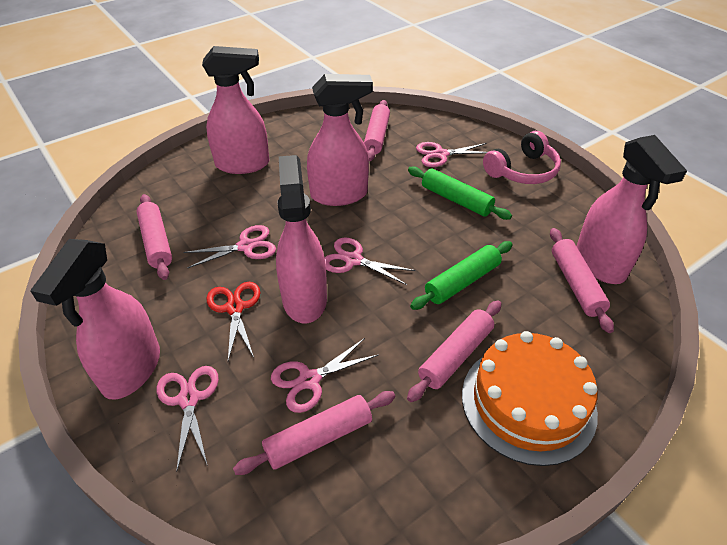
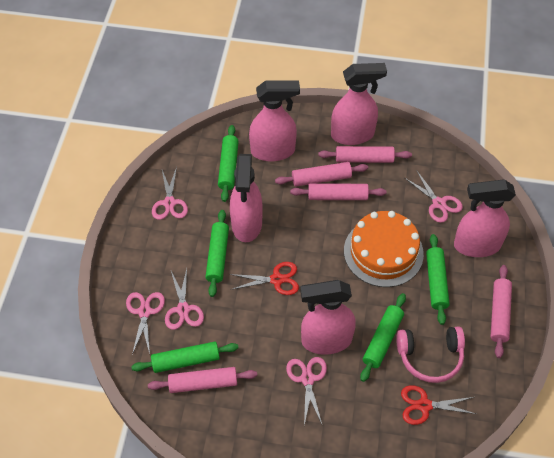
green rolling pin: 2 -> 5
red scissors: 1 -> 2

